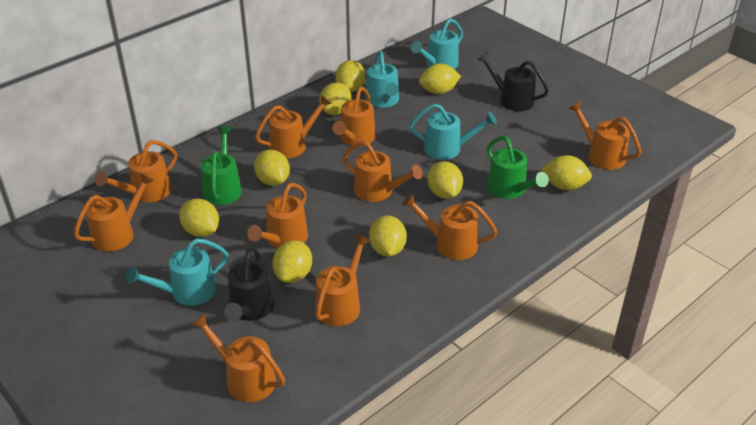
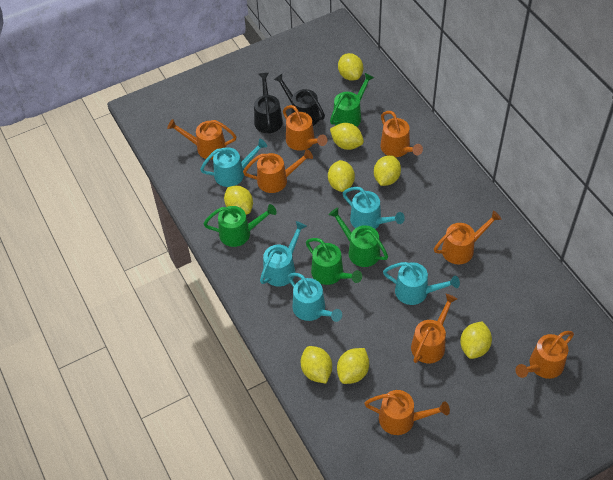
green watering can: 2 -> 4
orange watering can: 10 -> 8
turquoise watering can: 4 -> 5
yellow lemon: 9 -> 8

